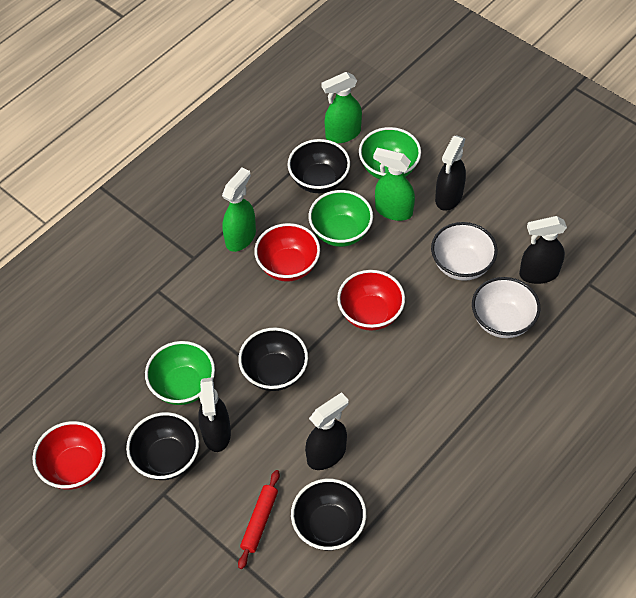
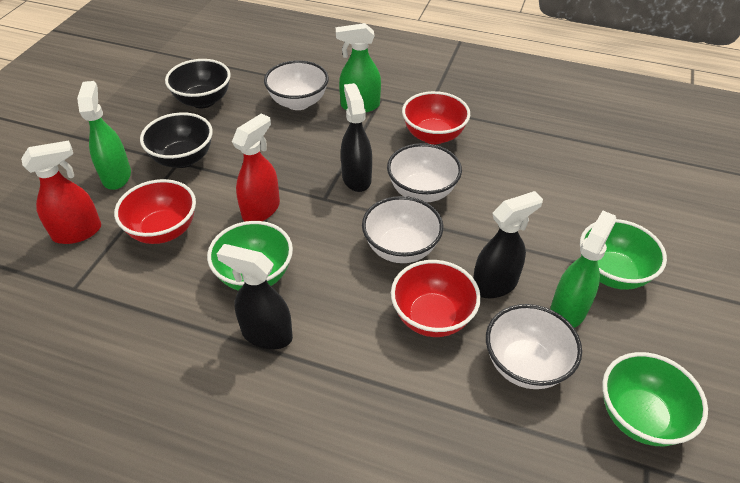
black bowl: 4 -> 2
black spray bottle: 4 -> 3
red rolling pin: 1 -> 0
red spray bottle: 0 -> 2
white bowl: 2 -> 4

